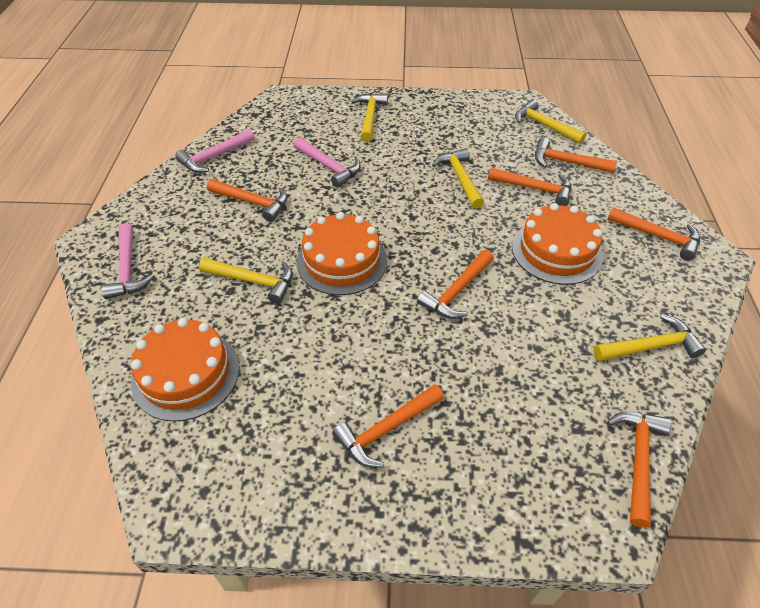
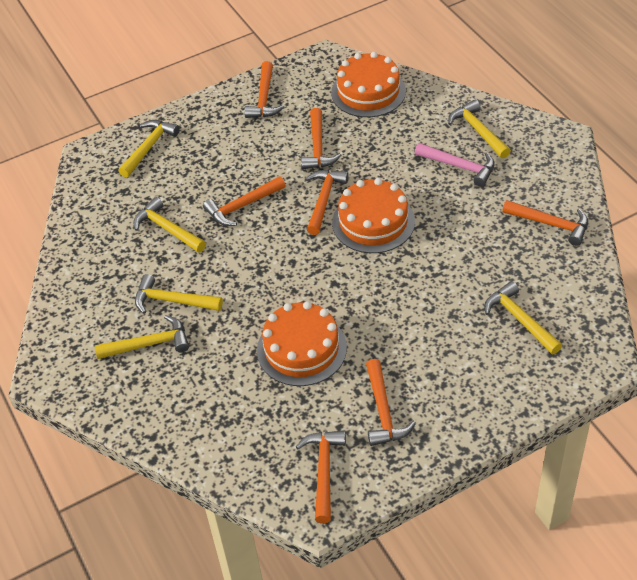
pink hammer: 3 -> 1
yellow hammer: 5 -> 6

